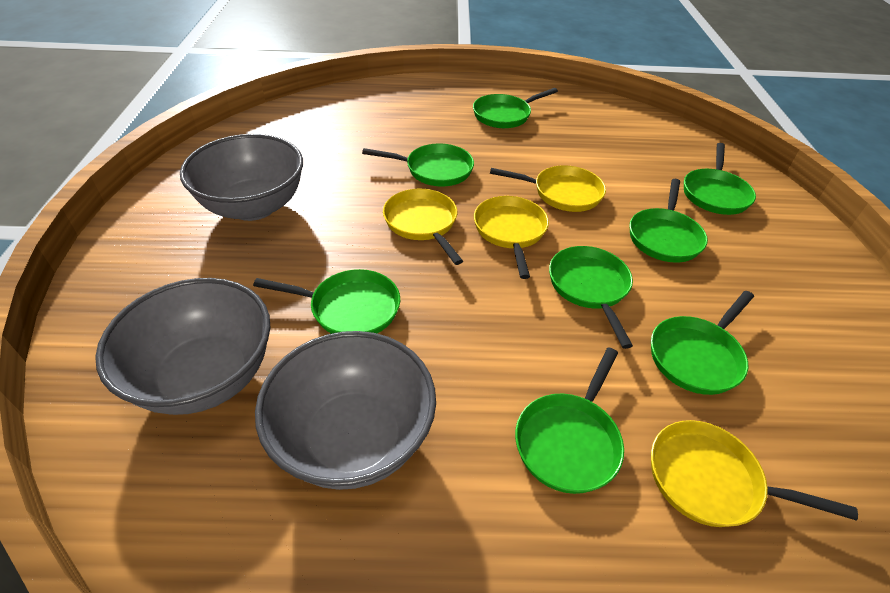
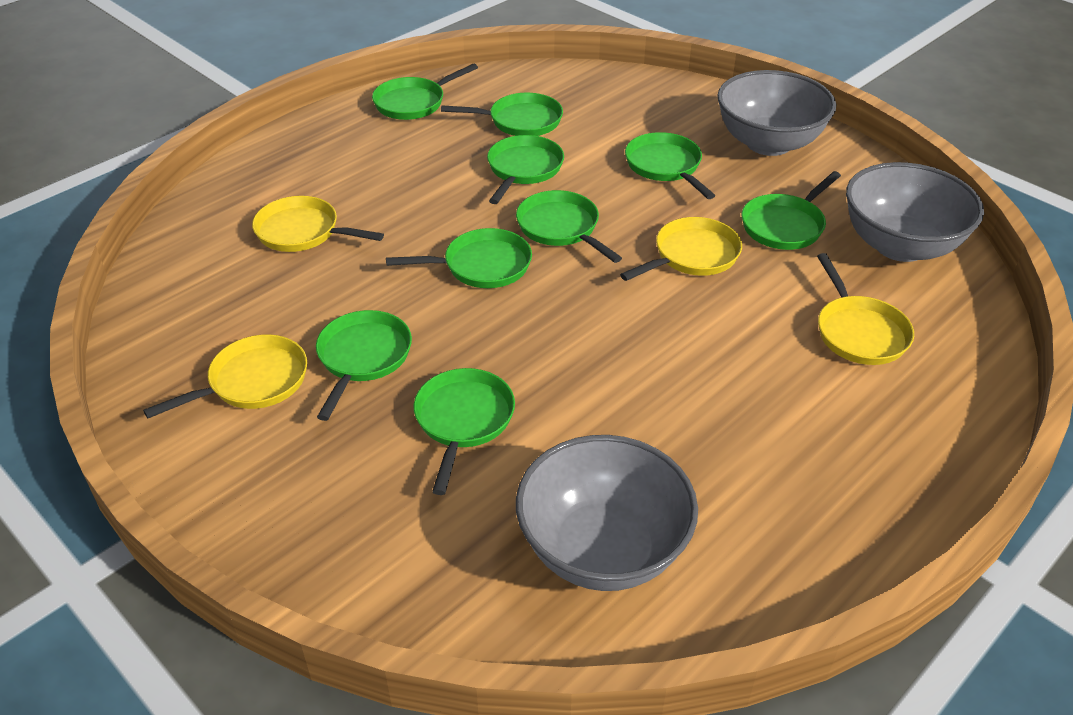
green pan: 8 -> 9

